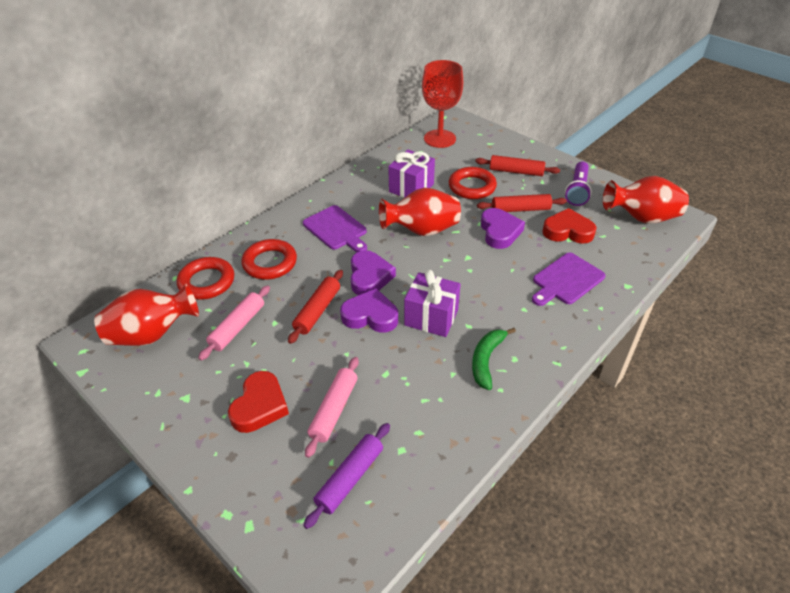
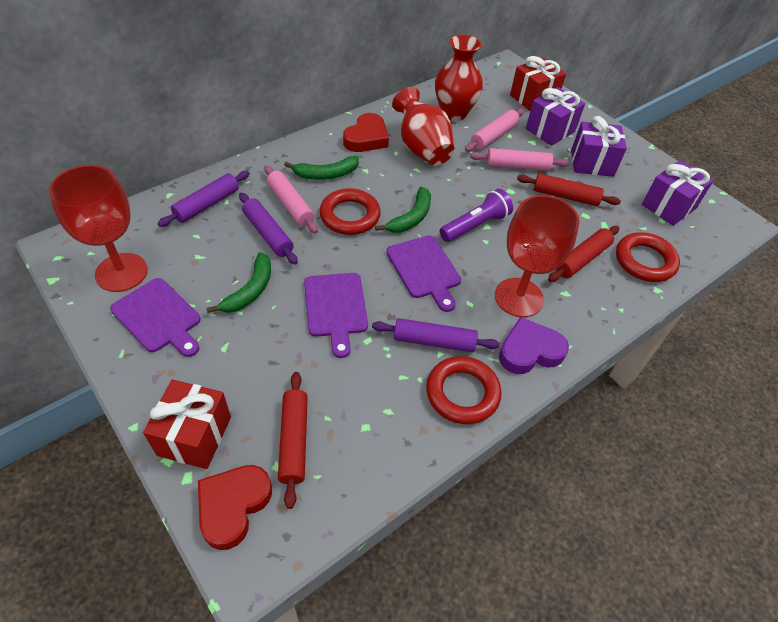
green banana: 1 -> 3
pink rolling pin: 2 -> 3
purple cutting board: 2 -> 3
purple gift: 2 -> 3
purple heart: 3 -> 1
purple rolling pin: 1 -> 3
red gift: 0 -> 2
red goblet: 1 -> 2
red vase: 3 -> 2

